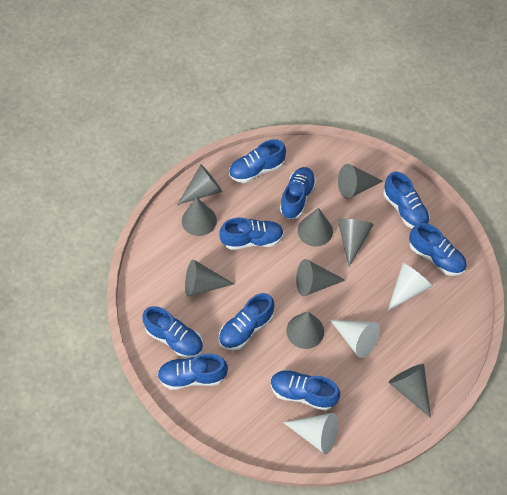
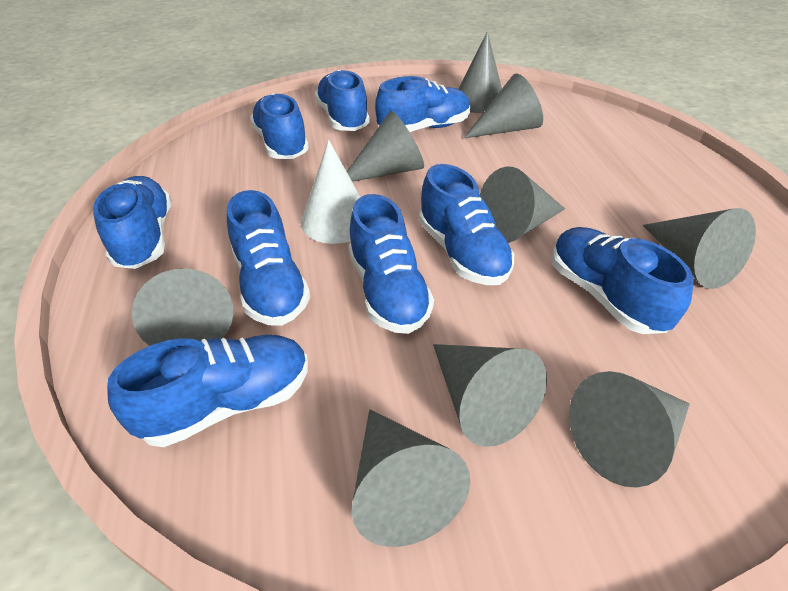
white cone: 3 -> 1

